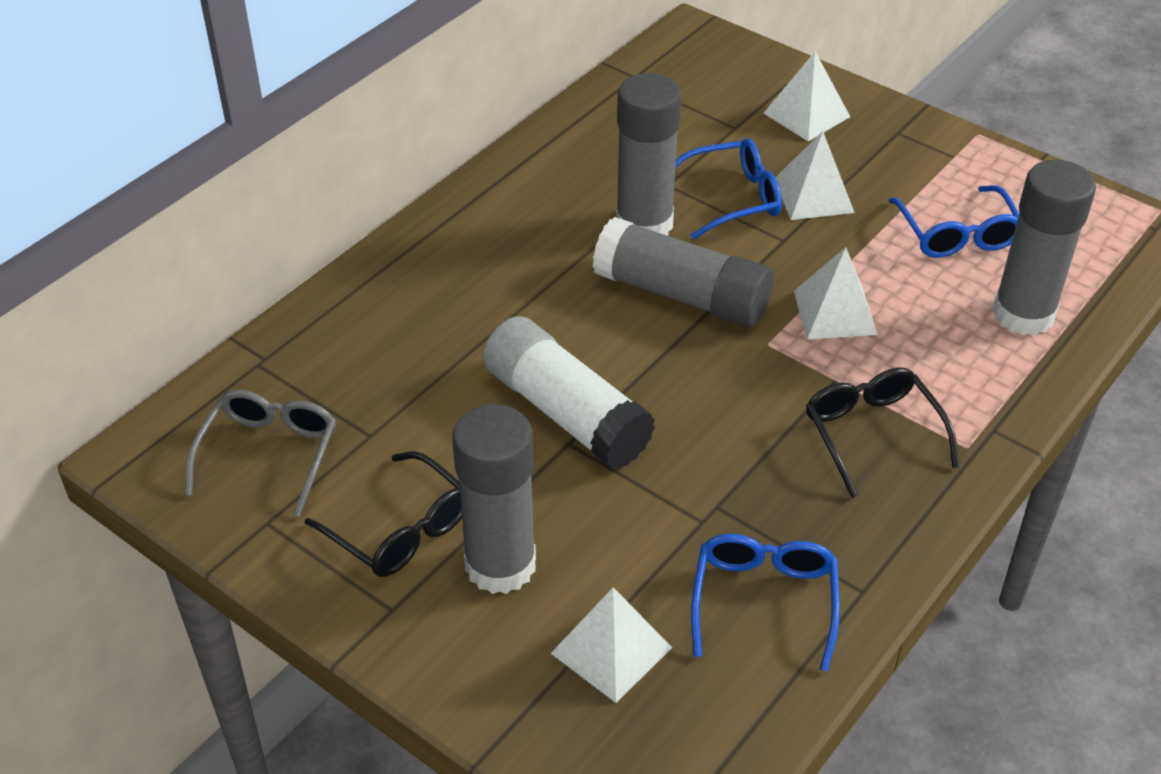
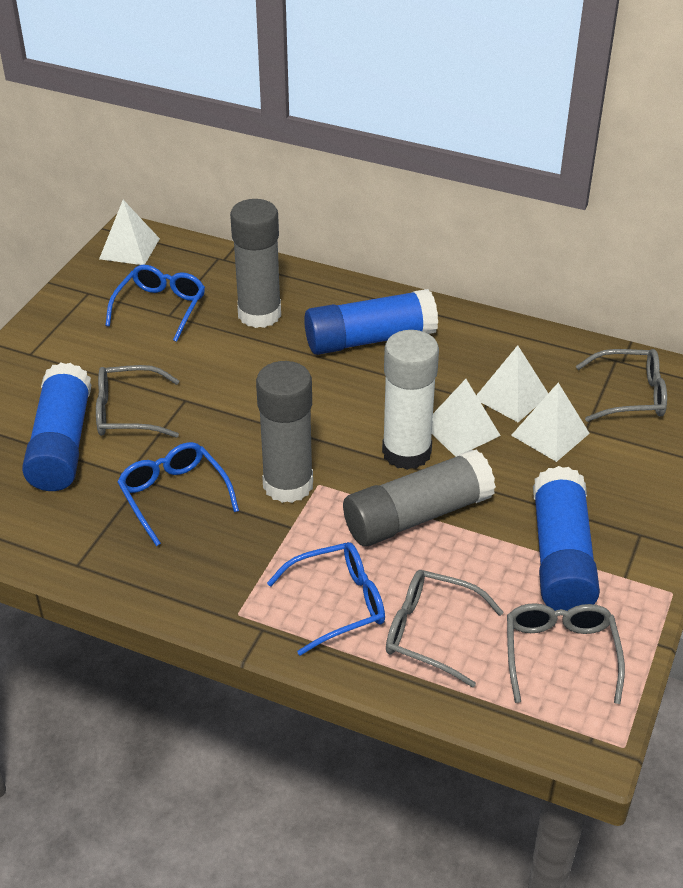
black glasses: 2 -> 0
blue glue stick: 0 -> 3
grey glasses: 1 -> 4
grey glue stick: 4 -> 3

